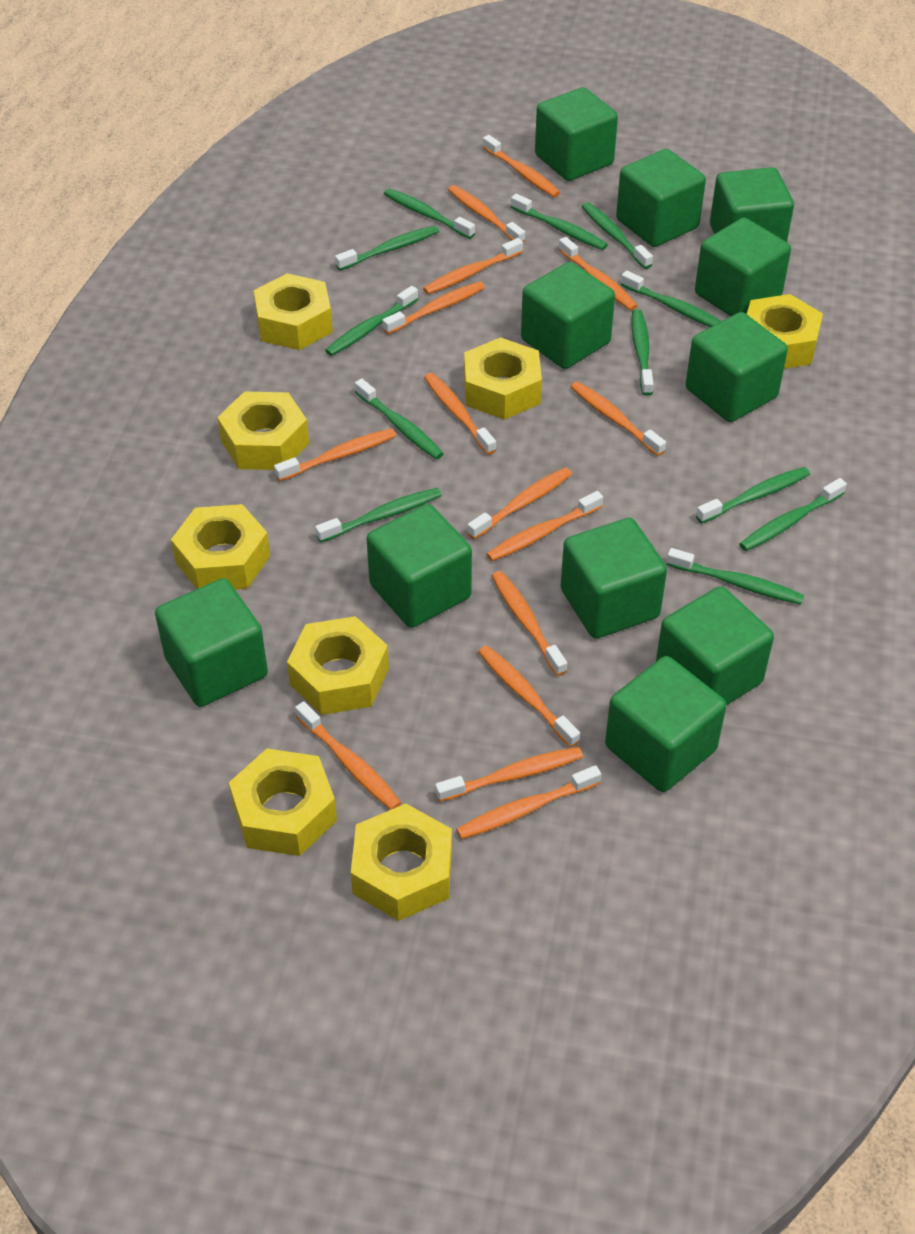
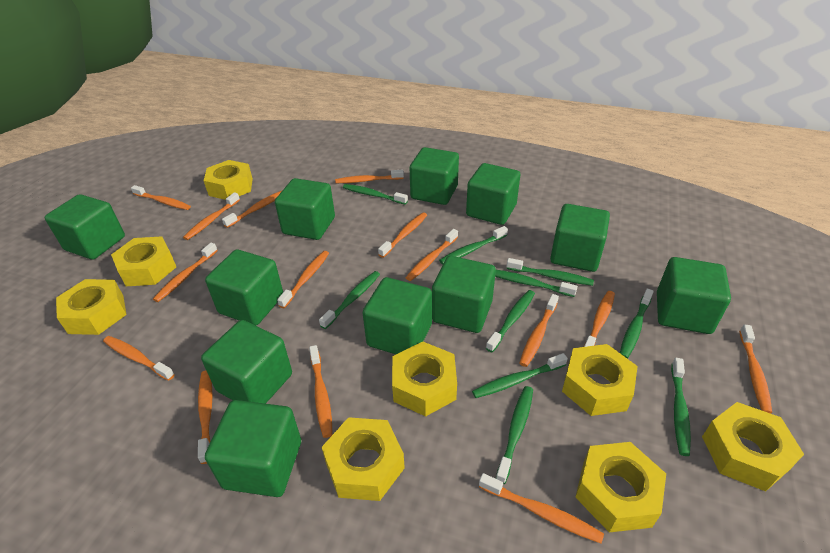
green toothbrush: 12 -> 10

